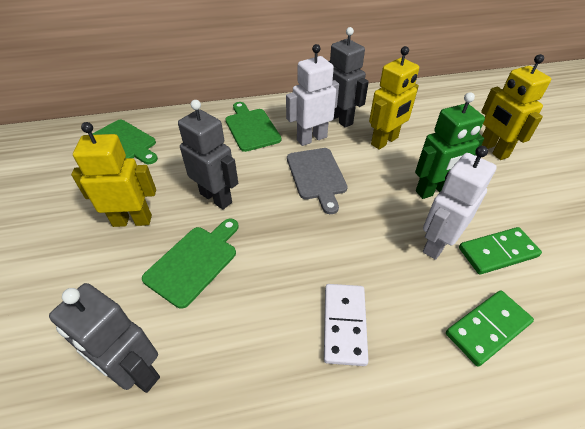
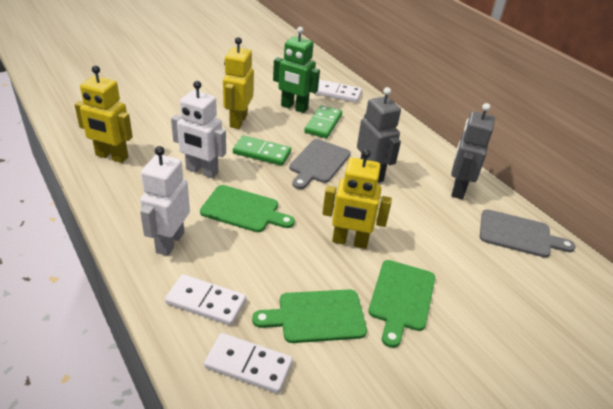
grey cutting board: 1 -> 2
grey robot: 3 -> 2
white domino: 1 -> 3

